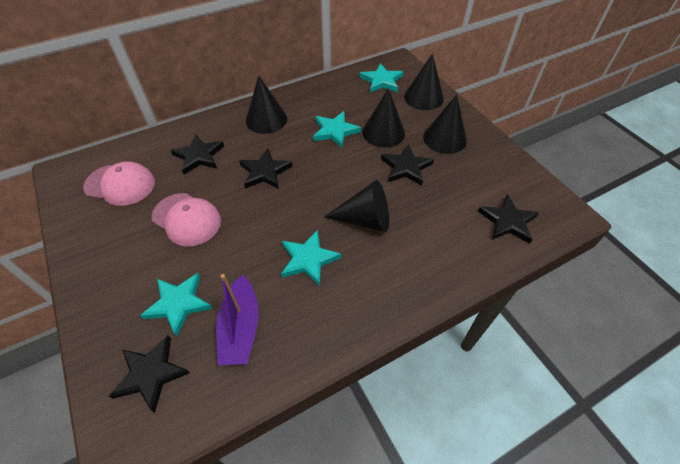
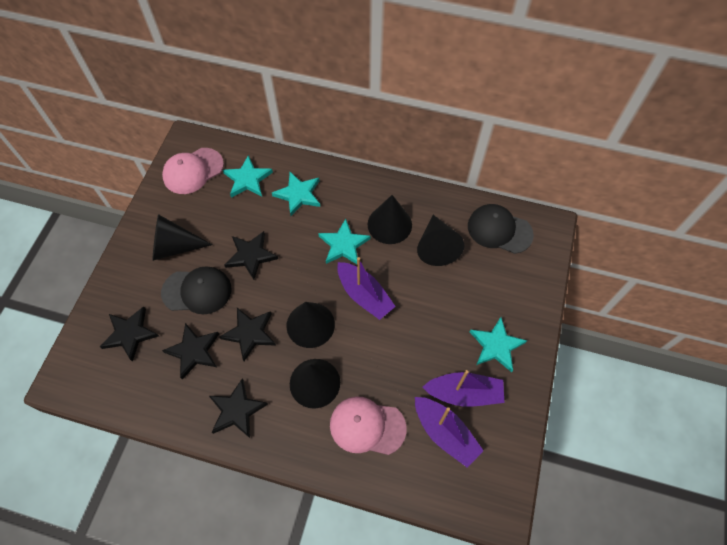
black cap: 0 -> 2
purple boat: 1 -> 3

